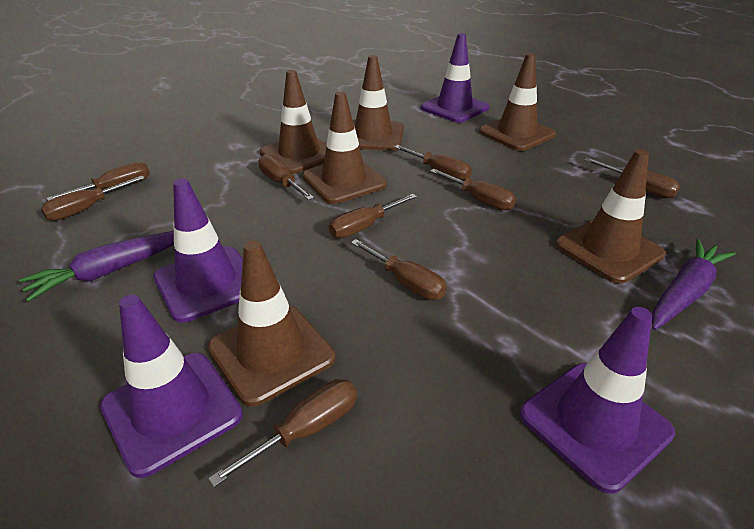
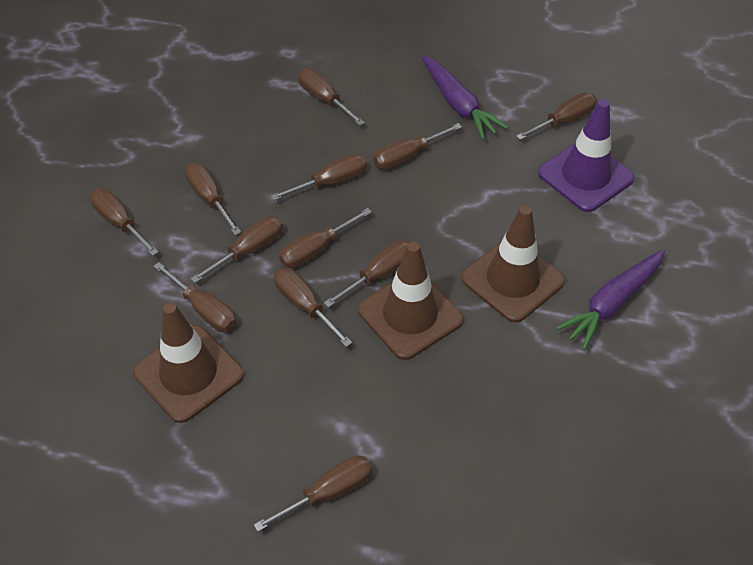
brown screwdriver: 9 -> 12
brown traffic cone: 6 -> 3
purple traffic cone: 4 -> 1

